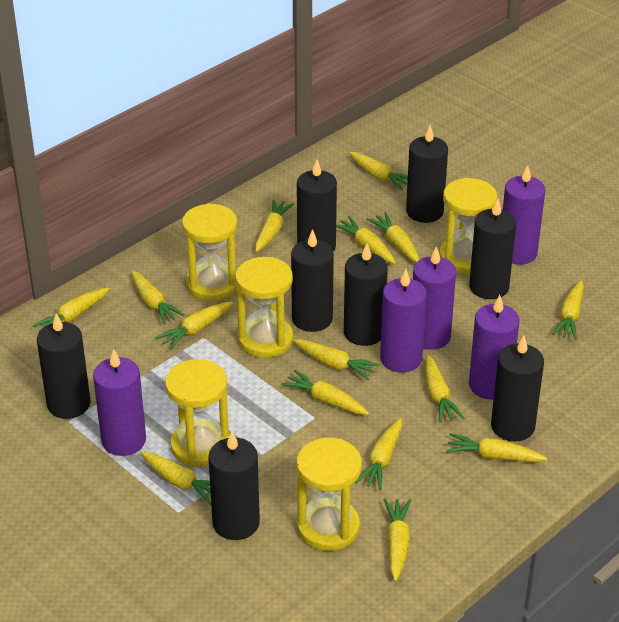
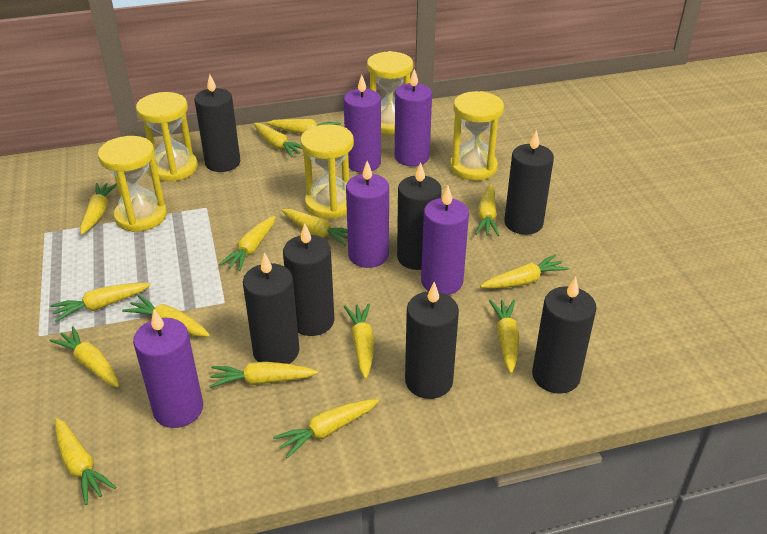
black candle: 8 -> 7

